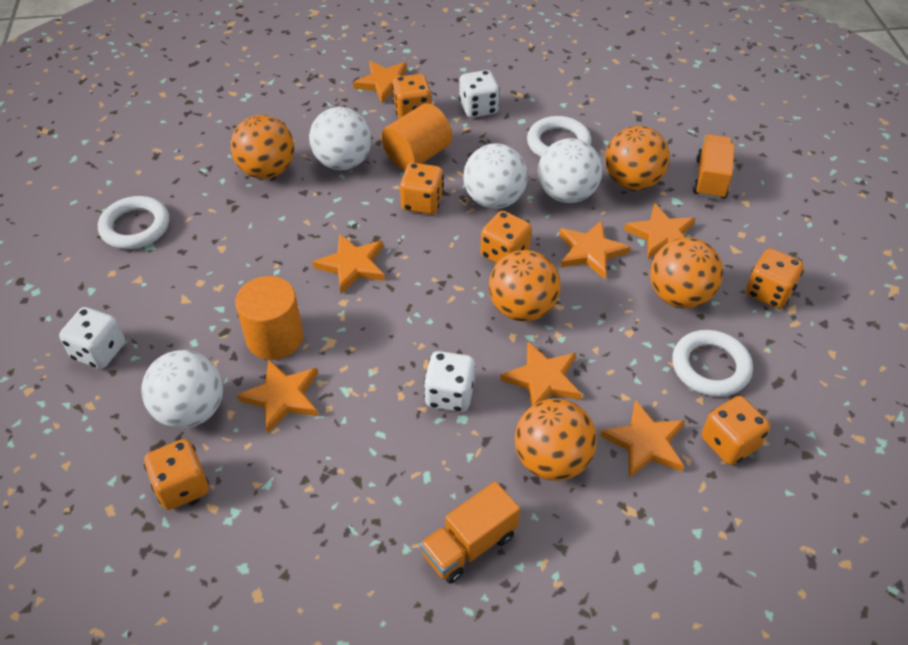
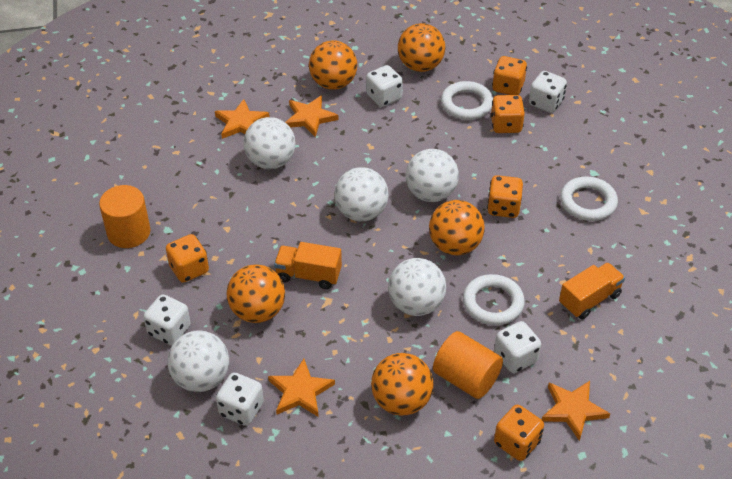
orange dice: 6 -> 5
orange star: 7 -> 4
white ball: 4 -> 5
white dice: 3 -> 5

